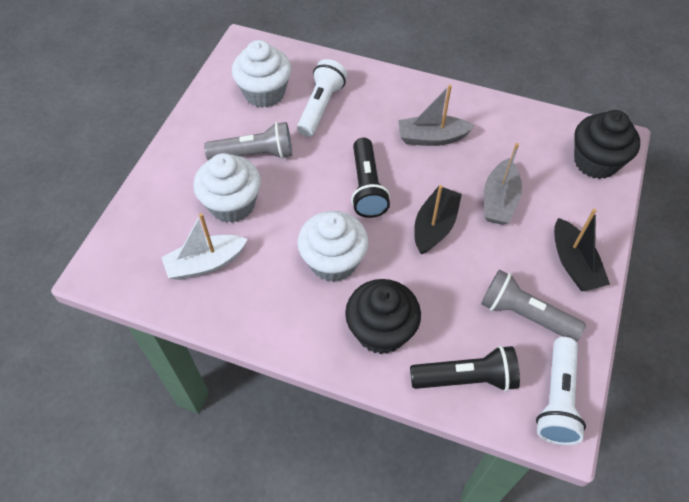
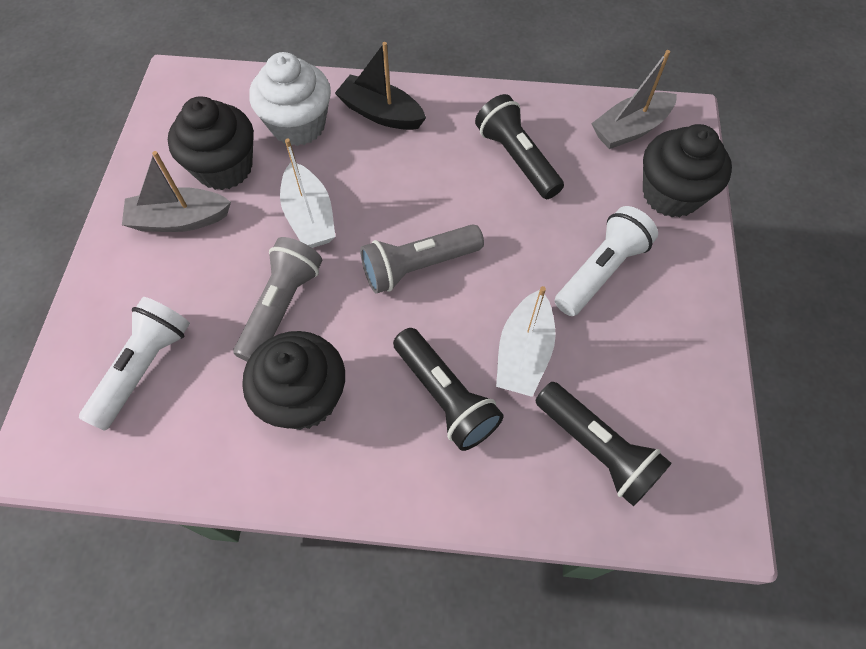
black boat: 2 -> 1
black cupcake: 2 -> 3
black flashlight: 2 -> 3
white boat: 1 -> 2
white cupcake: 3 -> 1

